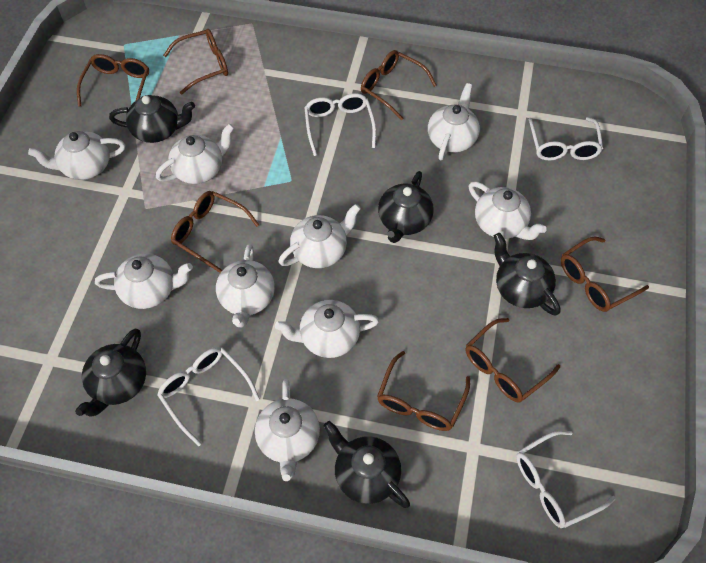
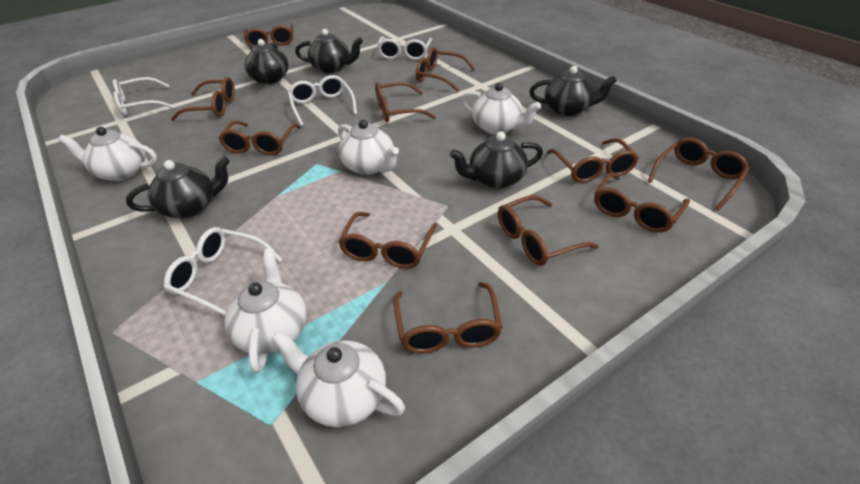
brown glasses: 7 -> 11
white teapot: 9 -> 5

